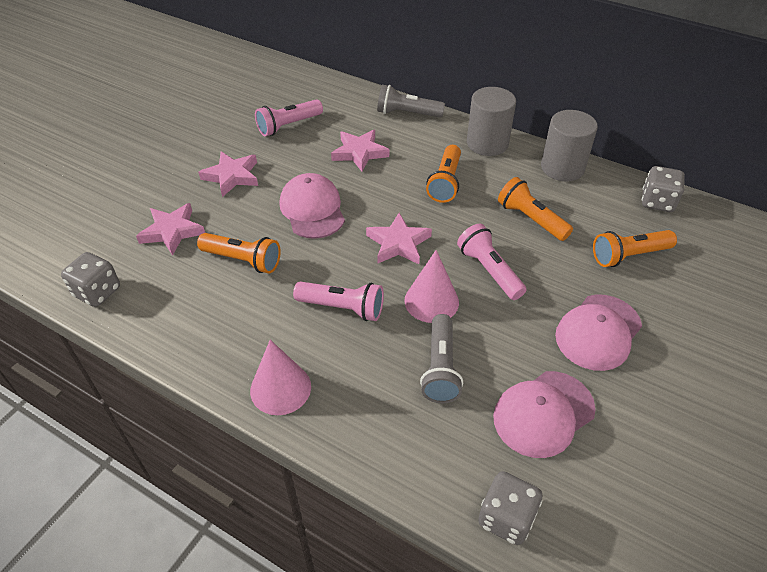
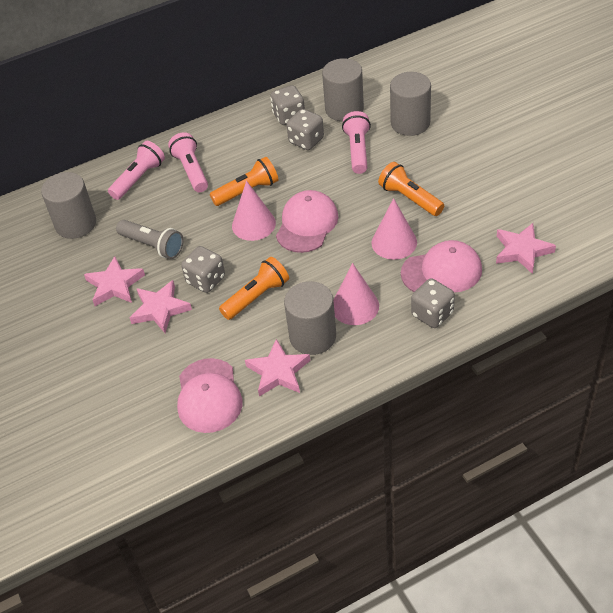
grey cylinder: 2 -> 4
grey dice: 3 -> 4
grey flashlight: 2 -> 1
orange flashlight: 4 -> 3
pink cone: 2 -> 3

